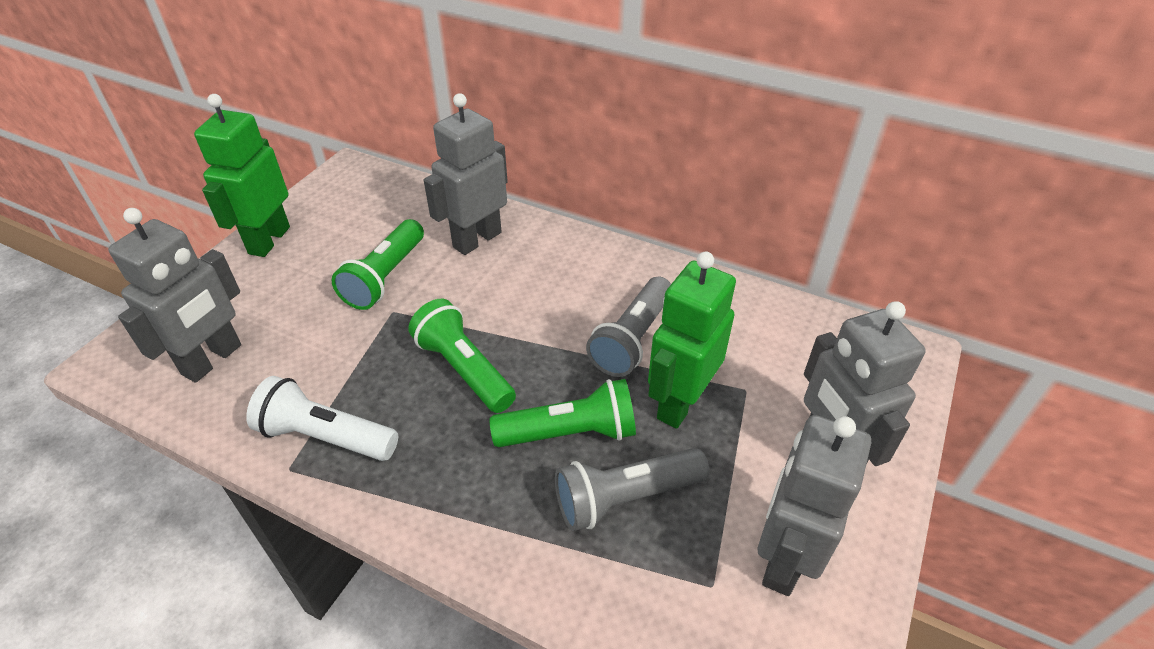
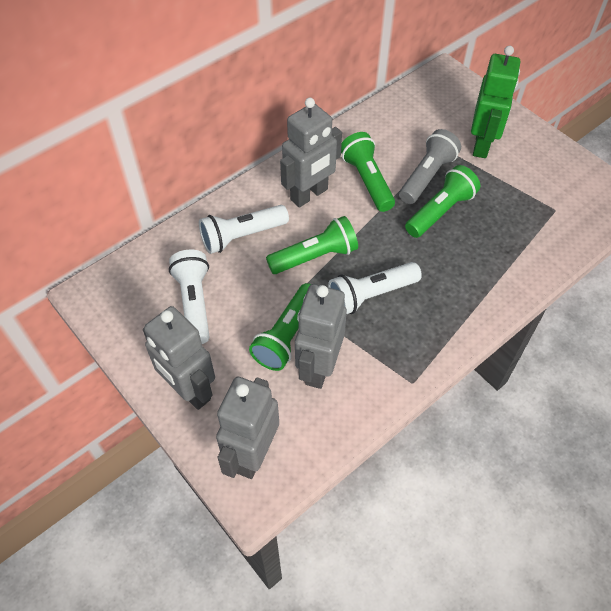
green flashlight: 3 -> 4
green robot: 2 -> 1
grey flashlight: 2 -> 1
white flashlight: 1 -> 3

